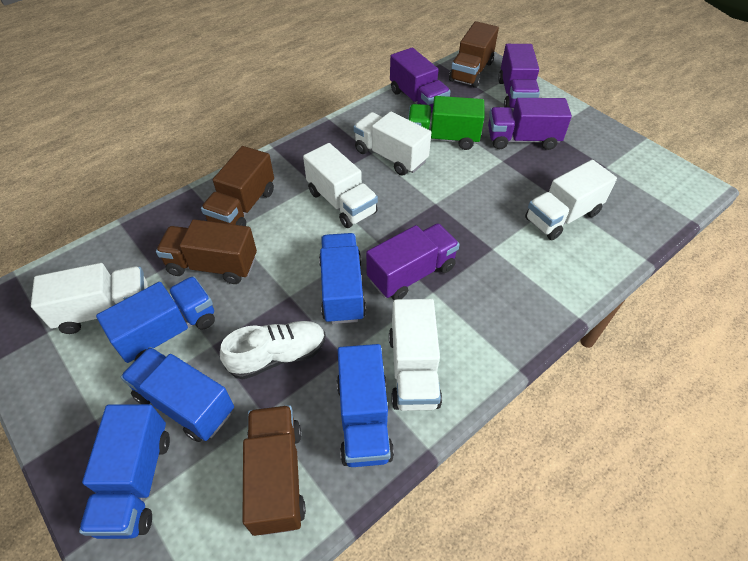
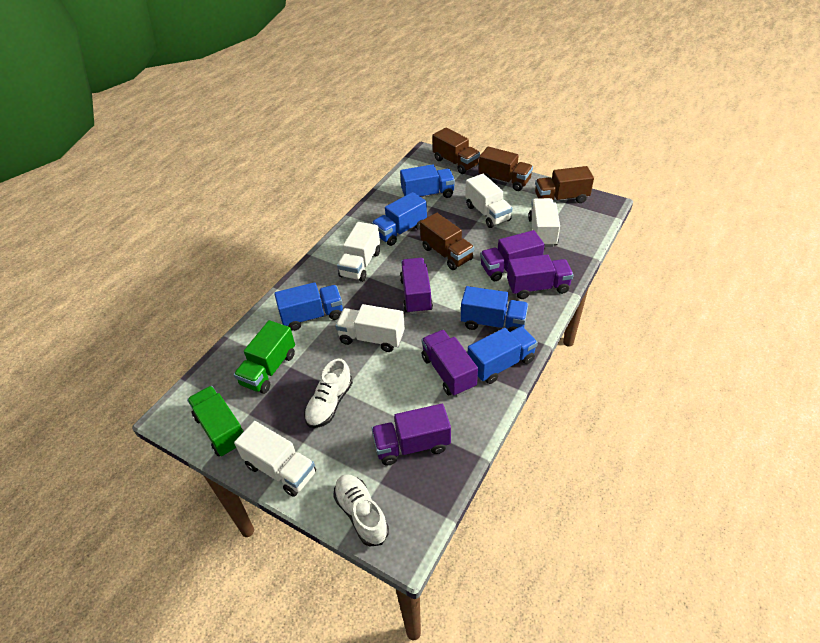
green truck: 1 -> 2
purple truck: 4 -> 5
white shoe: 1 -> 2

